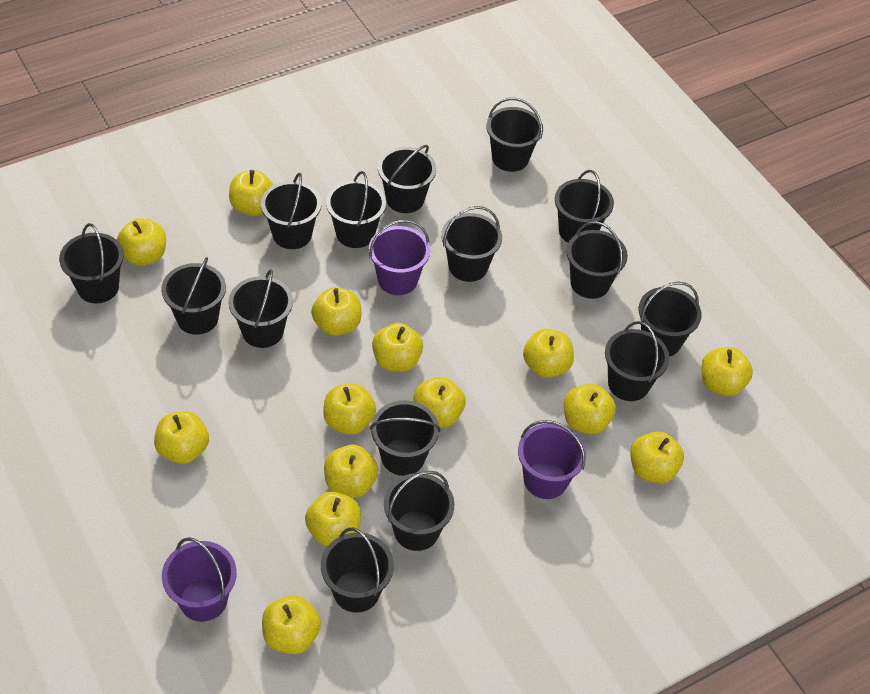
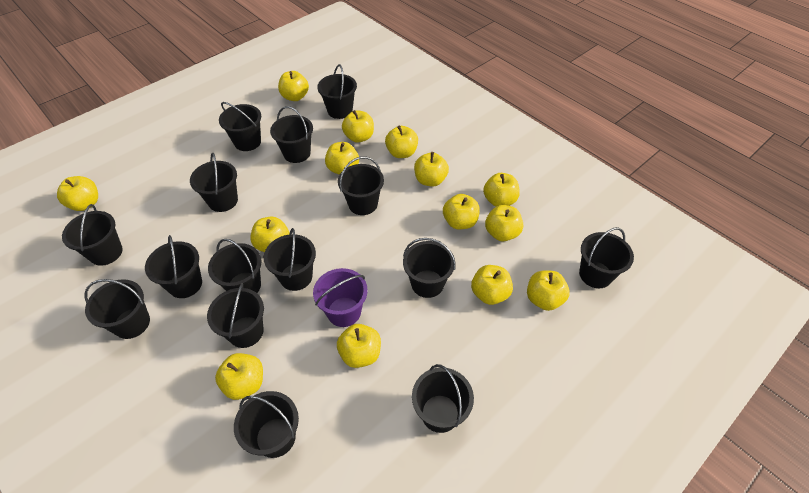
purple bucket: 3 -> 1

